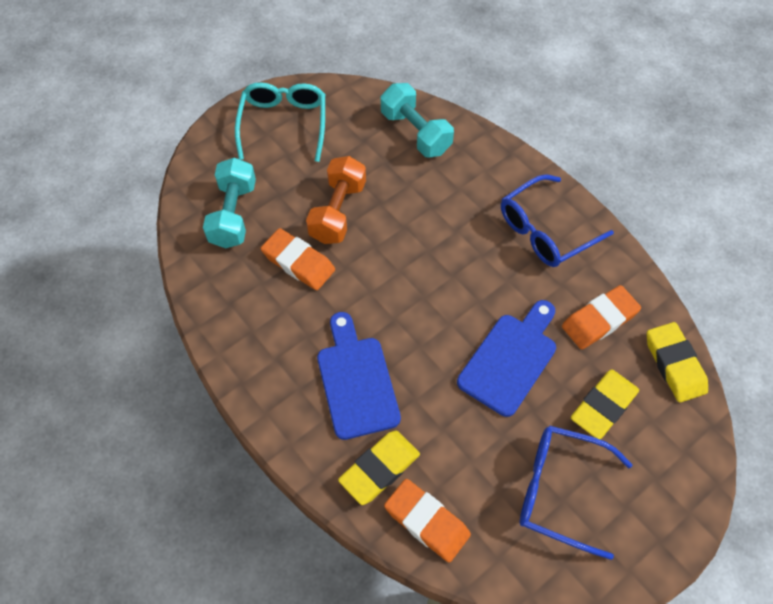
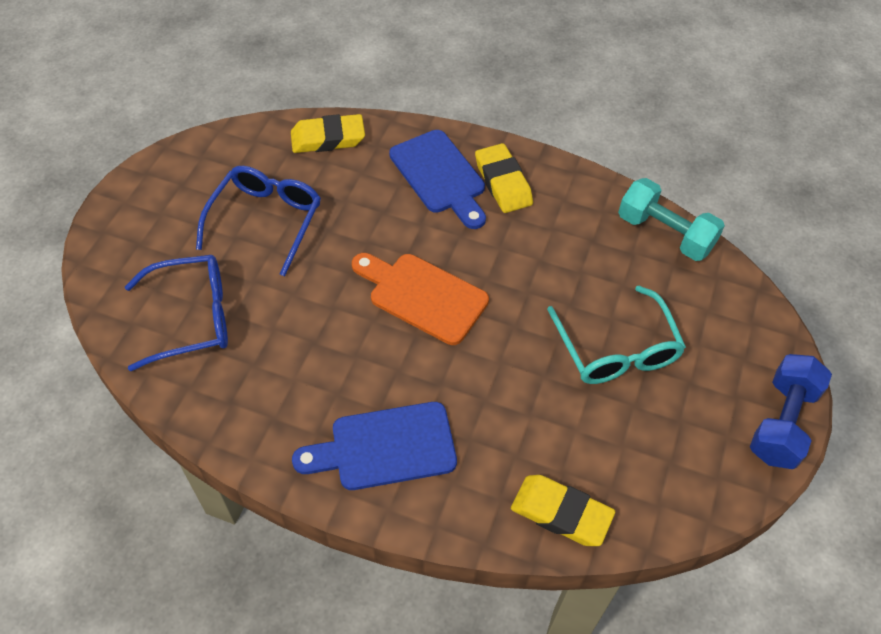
blue dumbbell: 0 -> 1
orange cutting board: 0 -> 1
orange dumbbell: 1 -> 0
orange eraser: 3 -> 0
turquoise dumbbell: 2 -> 1

